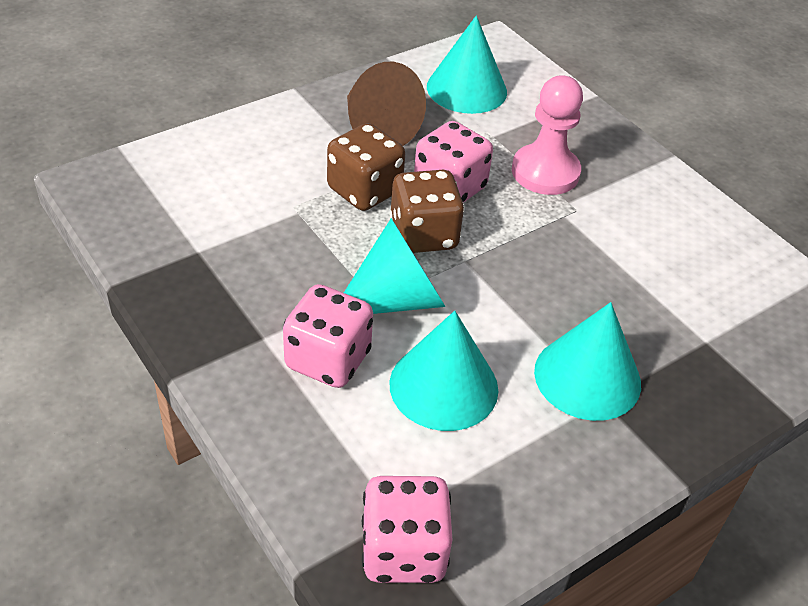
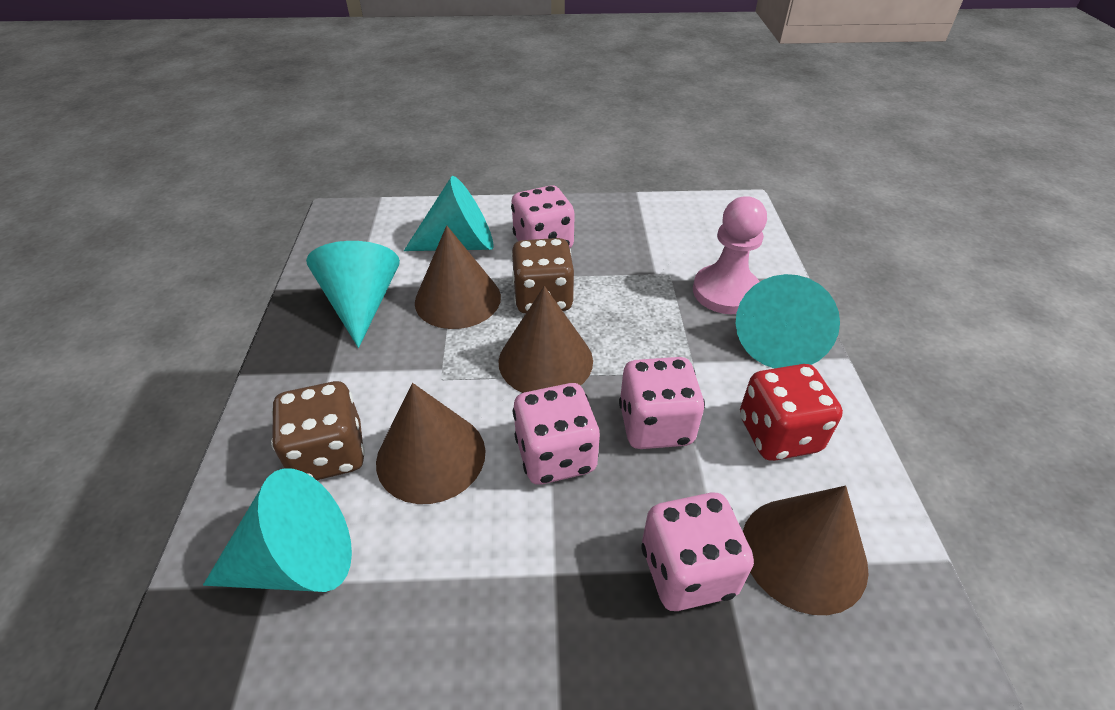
brown cone: 1 -> 4
pink dice: 3 -> 4
red dice: 0 -> 1

